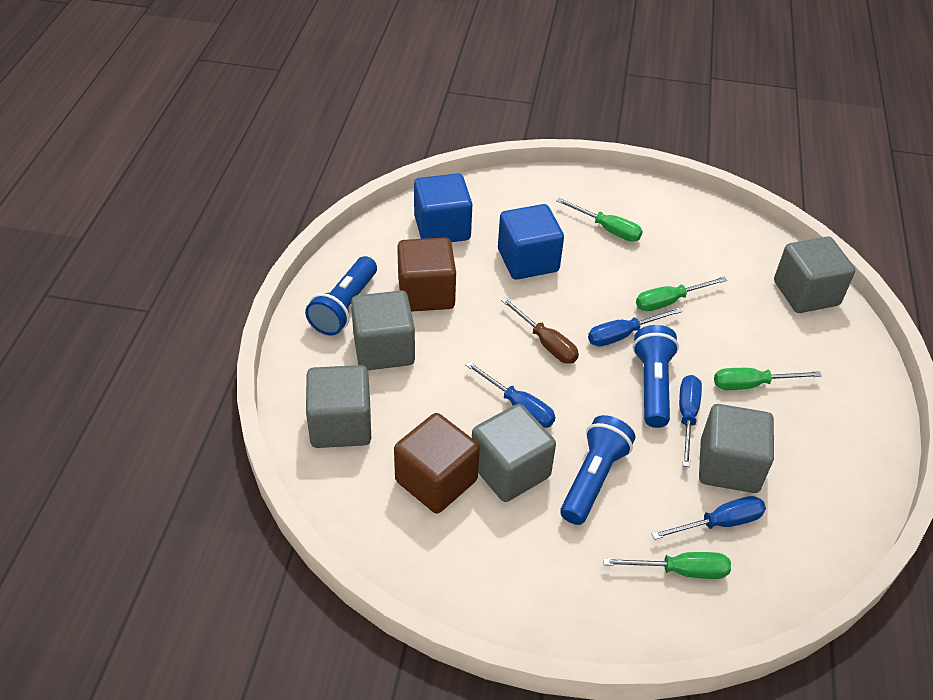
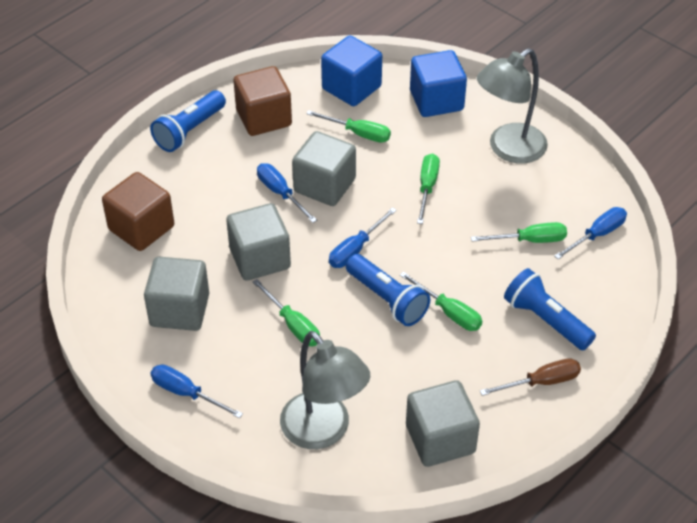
green screwdriver: 4 -> 5
grey cube: 5 -> 4
grey lamp: 0 -> 2

